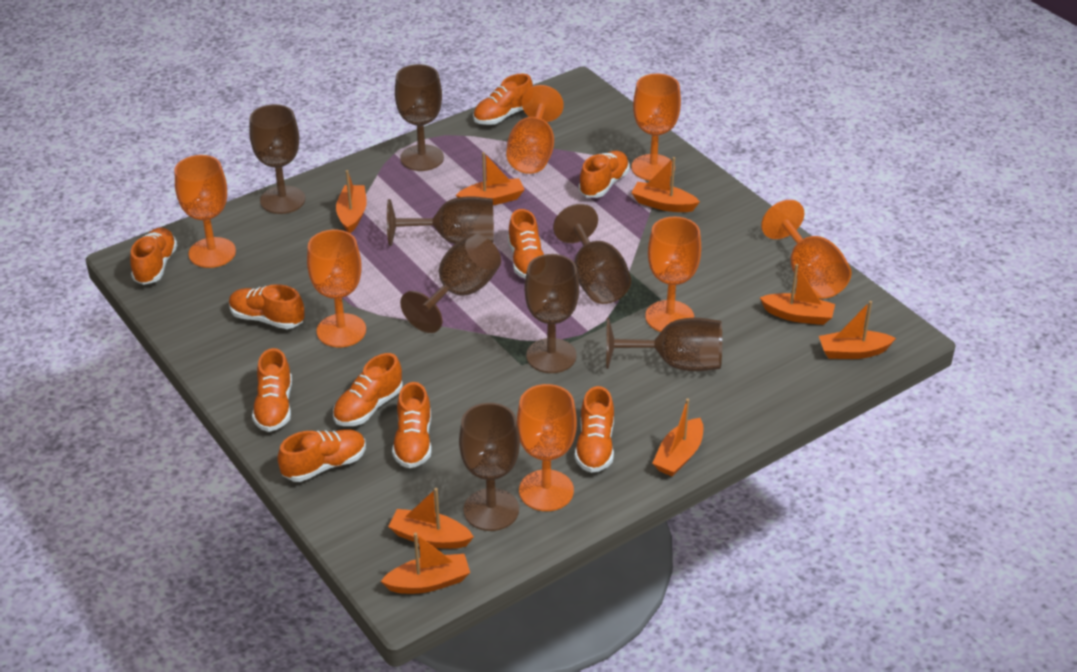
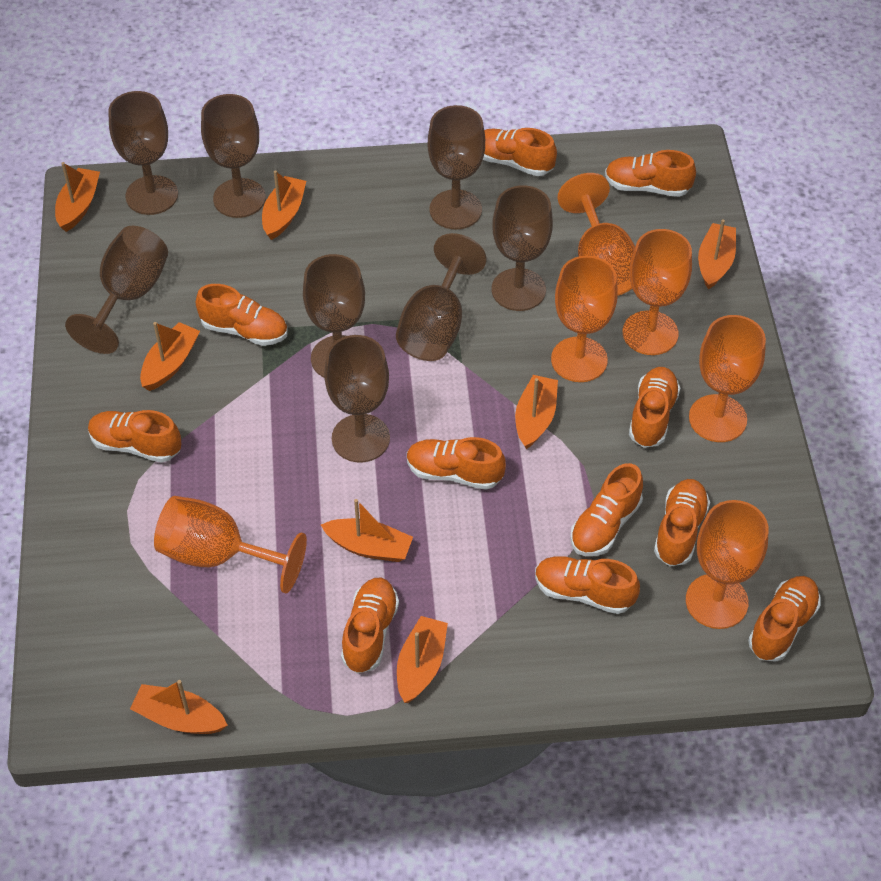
orange goblet: 7 -> 6
orange shoe: 10 -> 11

